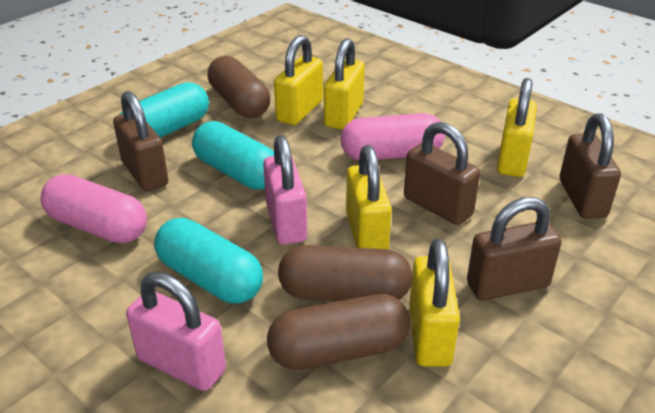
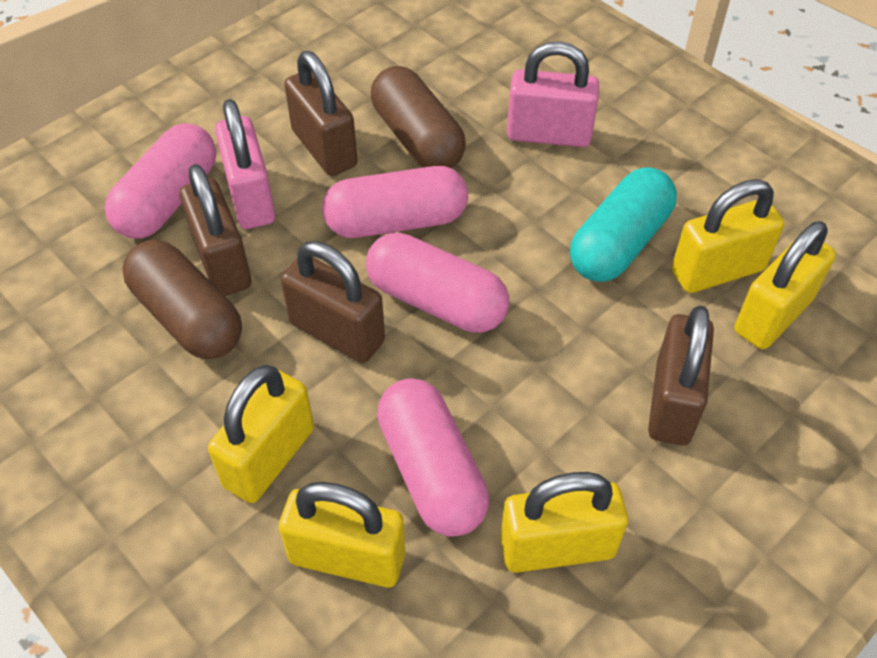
brown capsule: 3 -> 2
pink capsule: 2 -> 4
turquoise capsule: 3 -> 1

